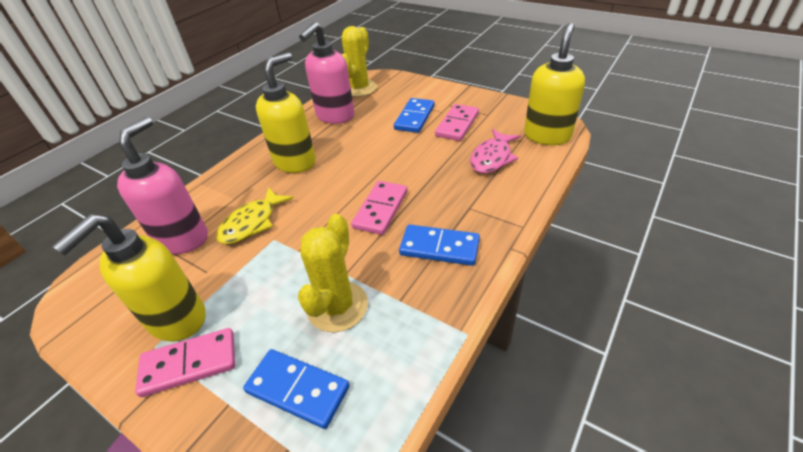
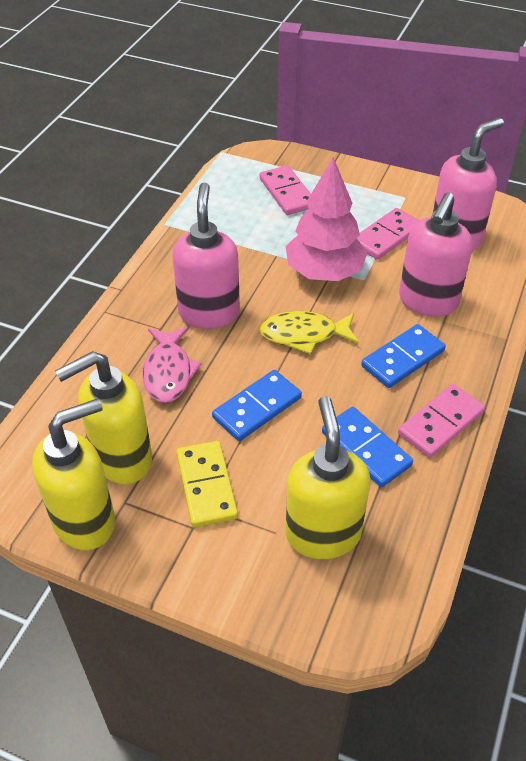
pink soap dispenser: 2 -> 3
pink tree: 0 -> 1
yellow cactus: 2 -> 0
yellow domino: 0 -> 1

